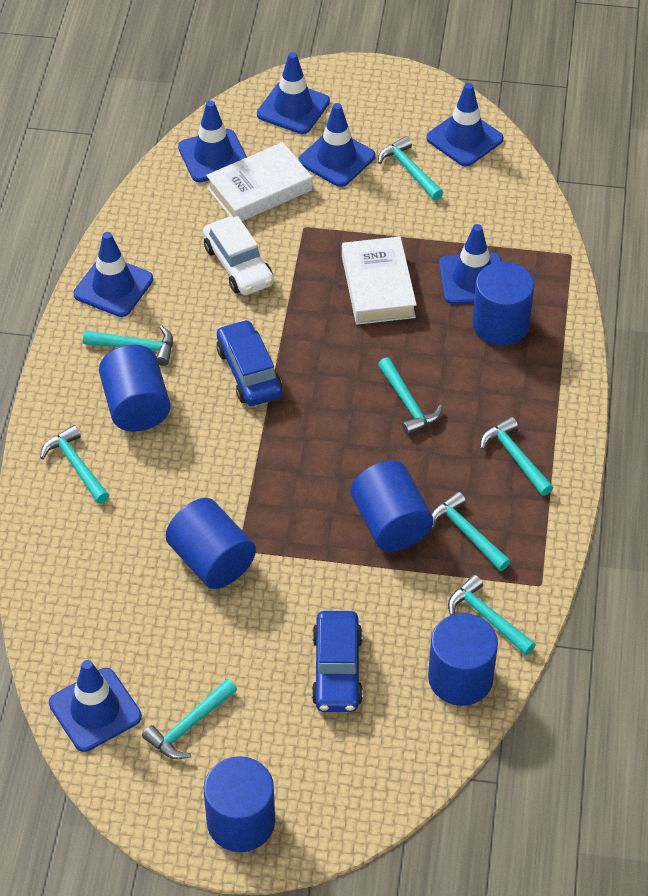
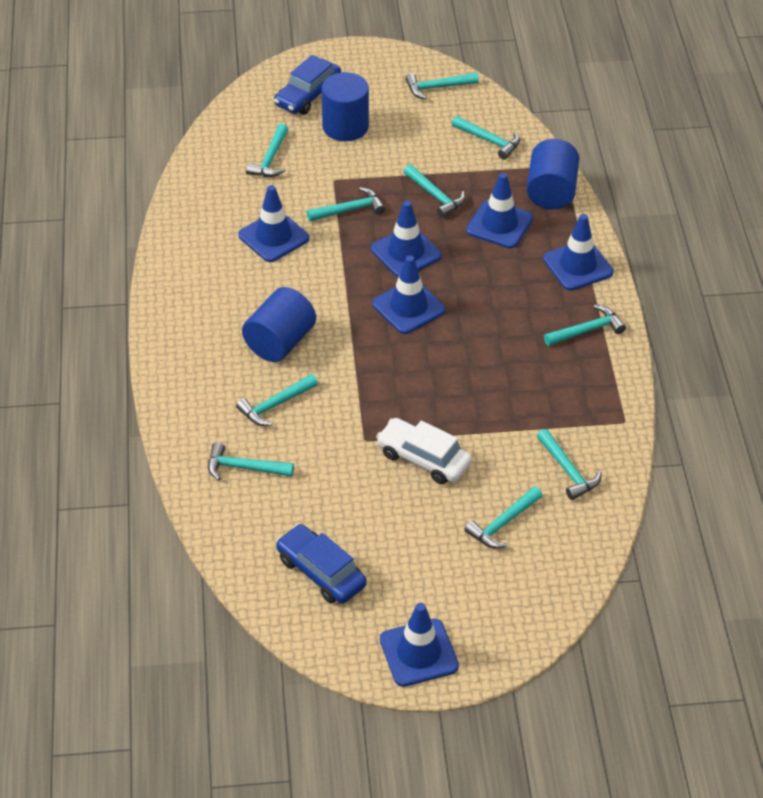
blue cylinder: 6 -> 3
blue traffic cone: 7 -> 6
turquoise hammer: 8 -> 10
white book: 2 -> 0

